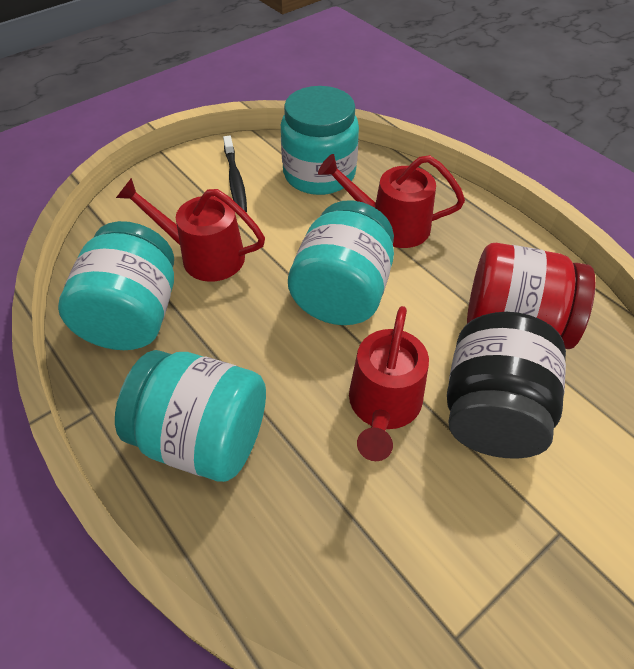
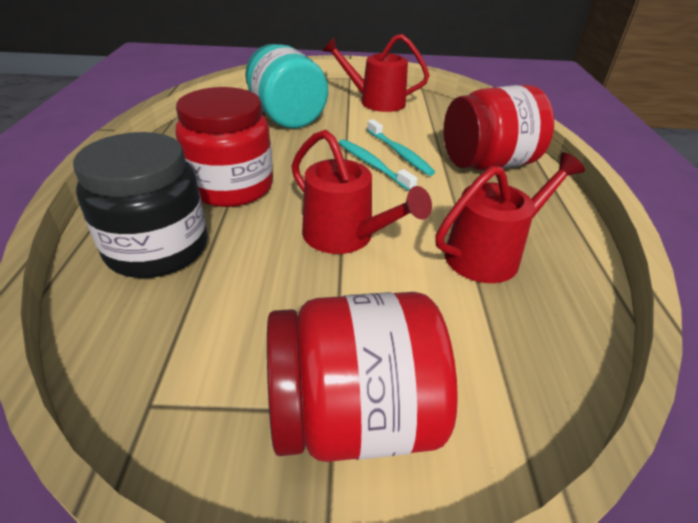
black toothbrush: 1 -> 0
red jar: 1 -> 3
turquoise jar: 4 -> 1
turquoise toothbrush: 0 -> 2

